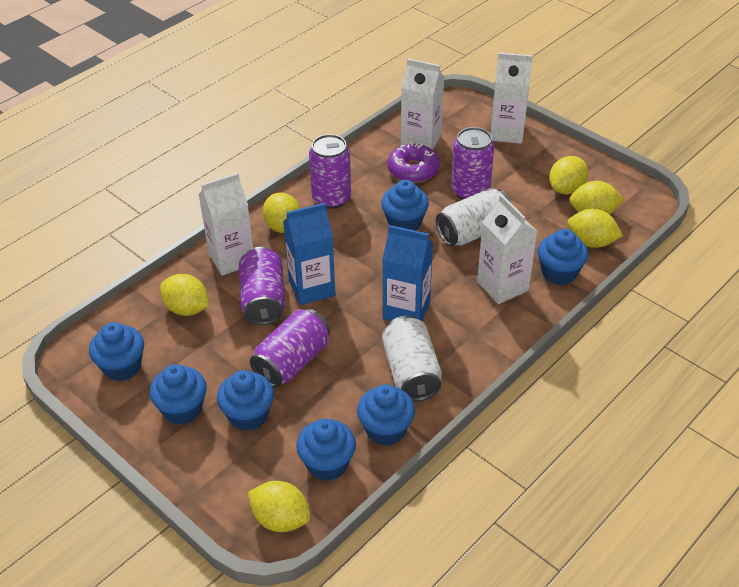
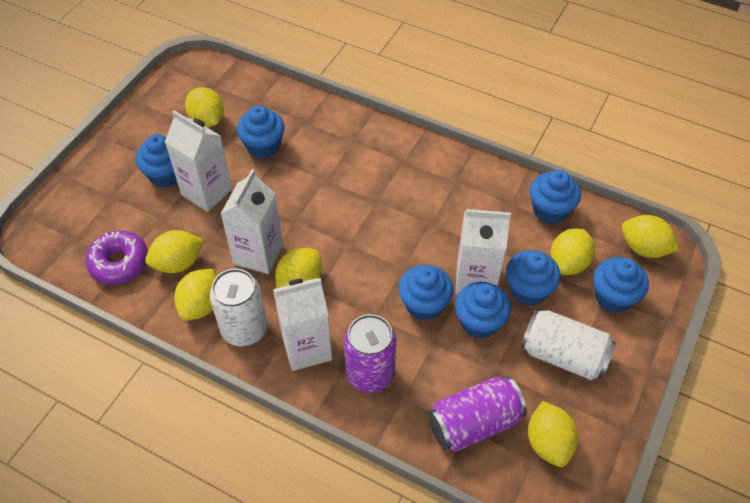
blue carton: 2 -> 0
purple can: 4 -> 2
yellow lemon: 6 -> 7

